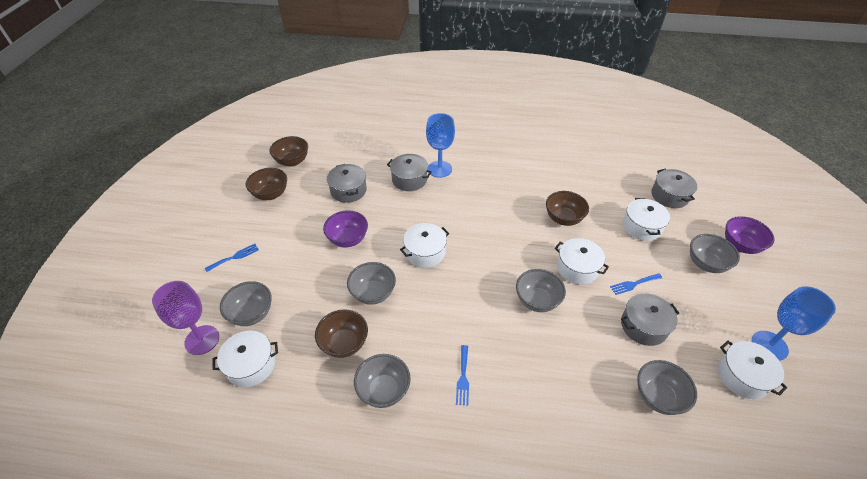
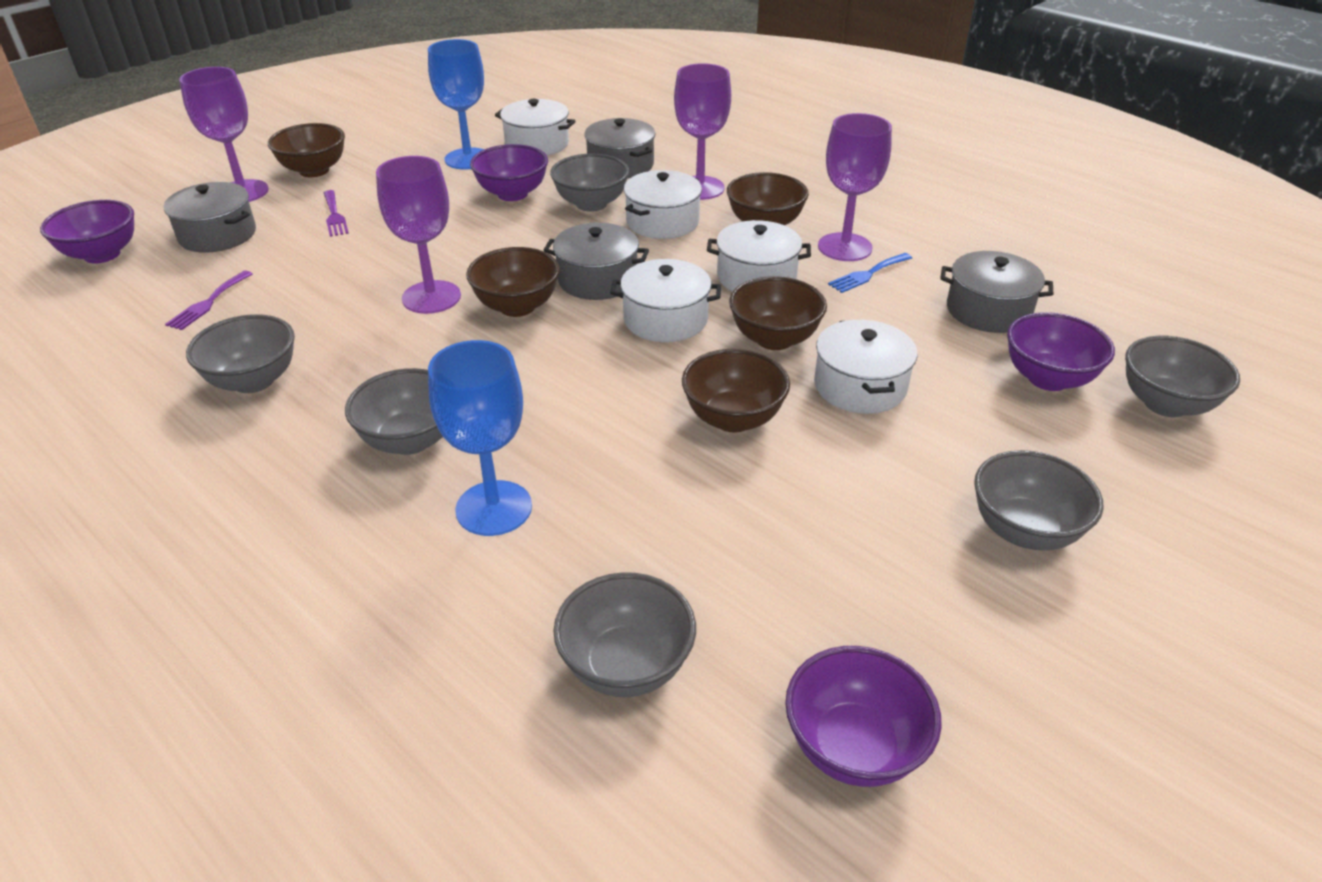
blue fork: 3 -> 1
brown bowl: 4 -> 5
purple bowl: 2 -> 4
purple fork: 0 -> 2
purple goblet: 1 -> 4

